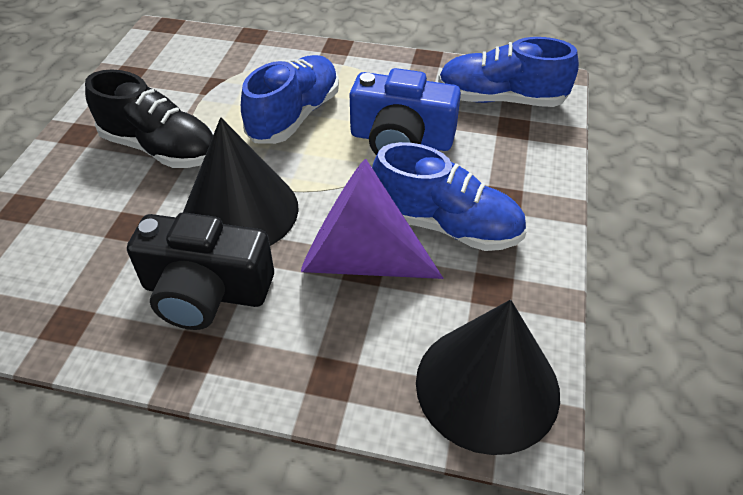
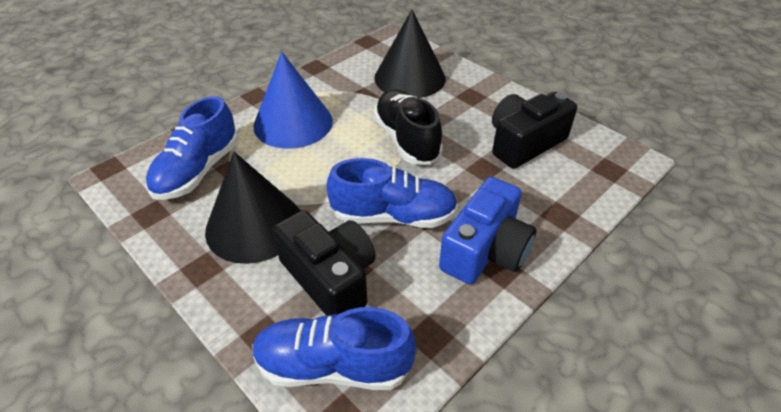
black camera: 1 -> 2
blue cone: 0 -> 1
purple cone: 1 -> 0

